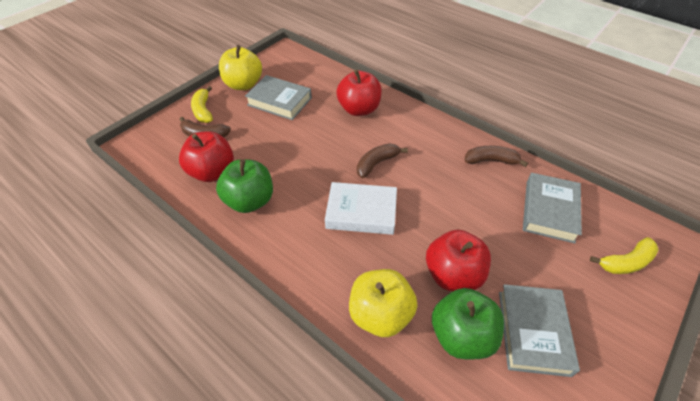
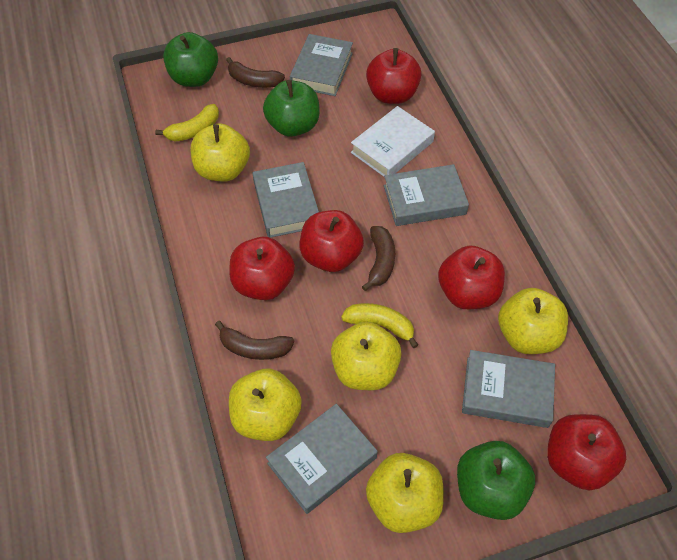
green apple: 2 -> 3
grey book: 3 -> 5
red apple: 3 -> 5
yellow apple: 2 -> 5

